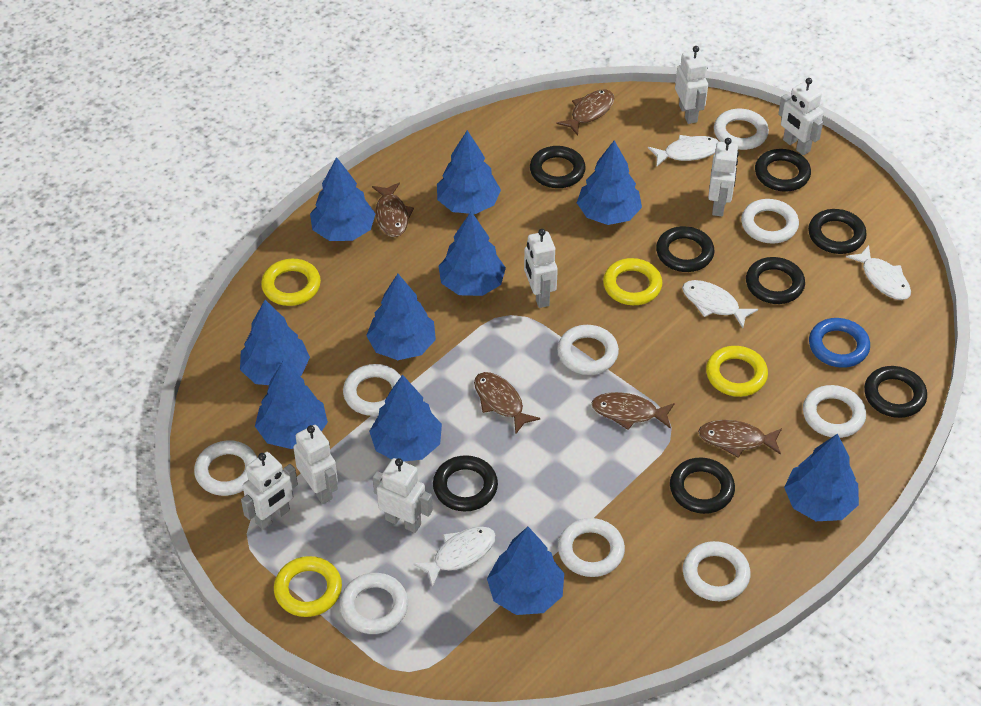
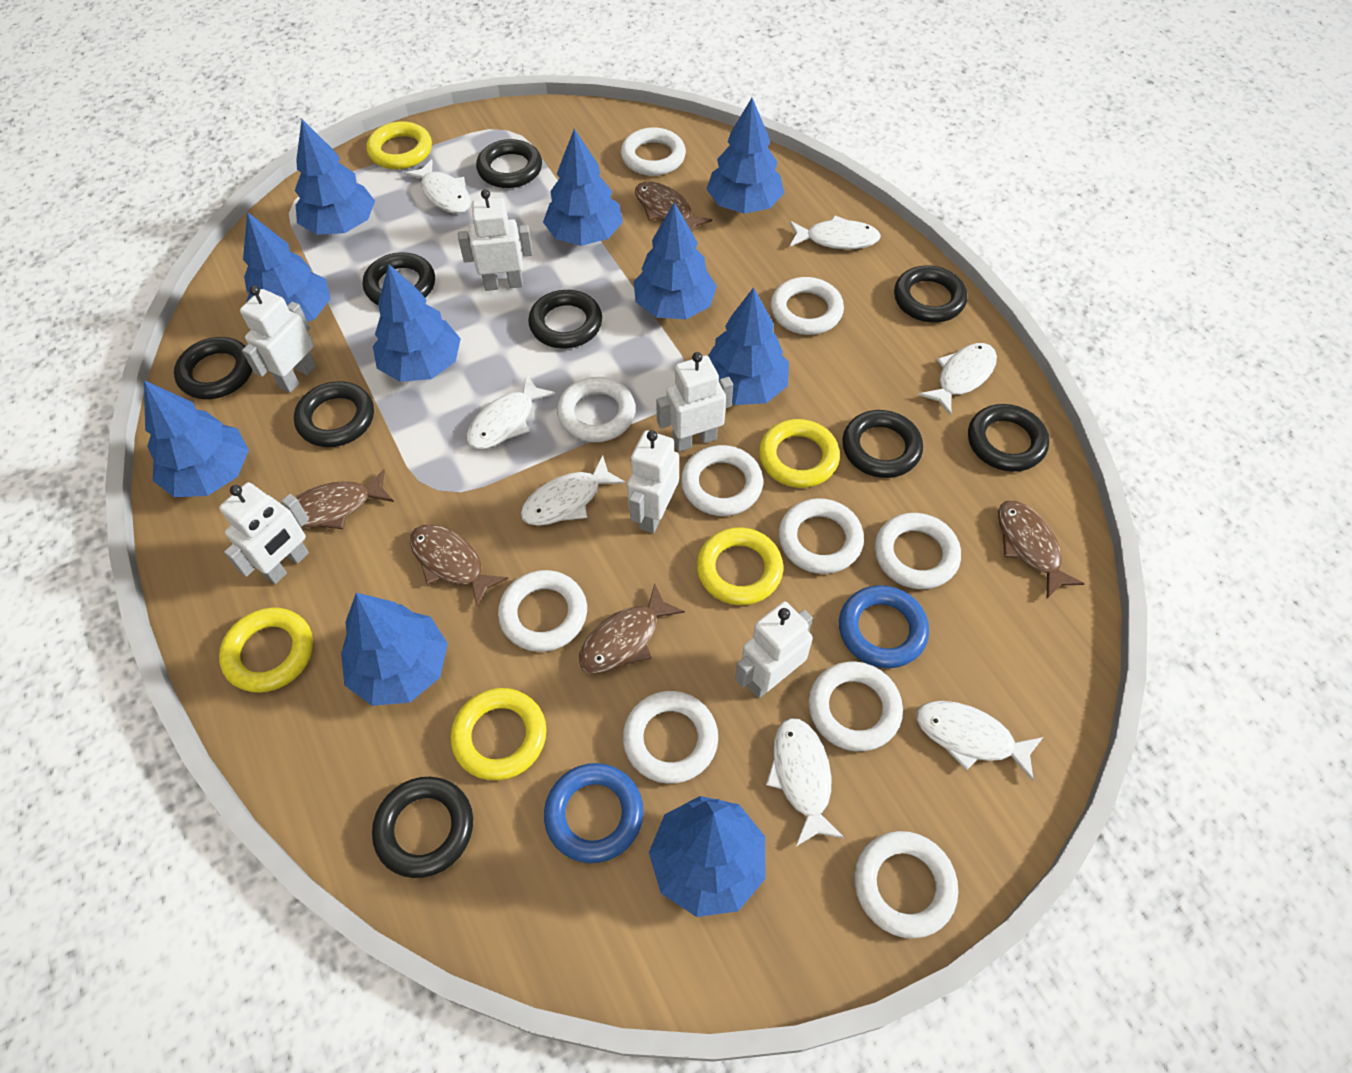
black ring: 8 -> 9
blue ring: 1 -> 2
white fish: 4 -> 7
white ring: 9 -> 10
white robot: 7 -> 6
yellow ring: 4 -> 5

